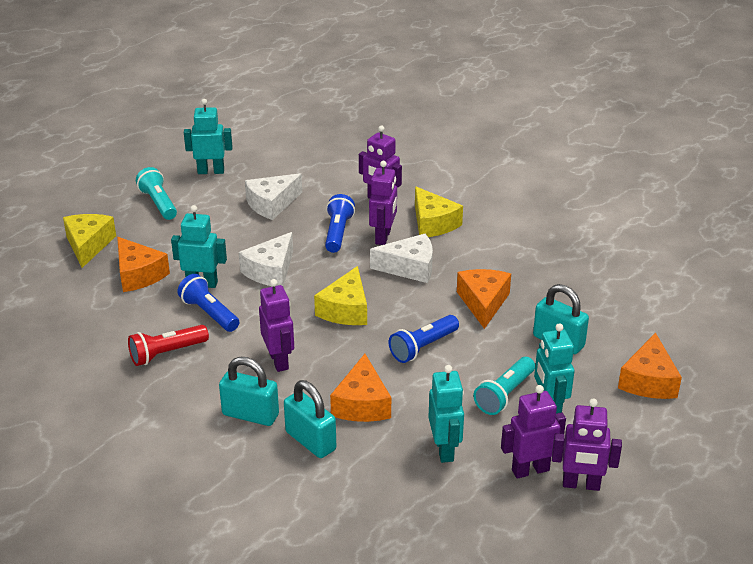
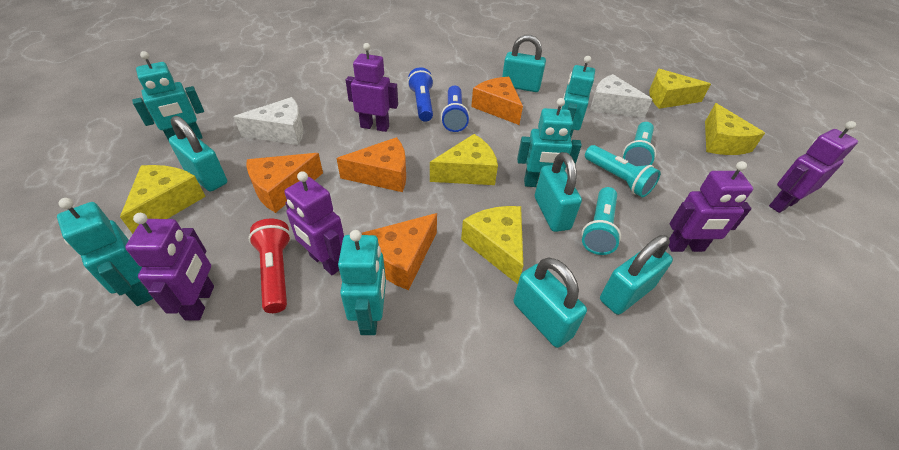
blue flashlight: 3 -> 2
turquoise flashlight: 2 -> 3
turquoise padlock: 3 -> 5
turquoise robot: 4 -> 5
white cheese: 3 -> 2
yellow cheese: 3 -> 5

